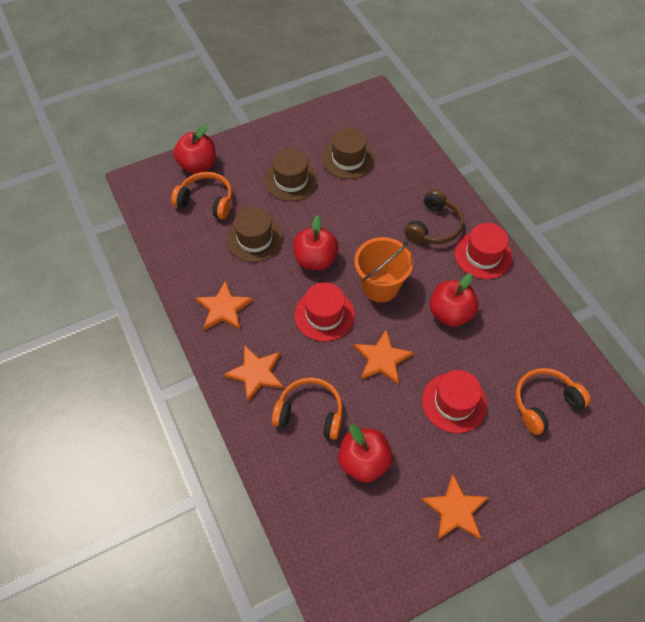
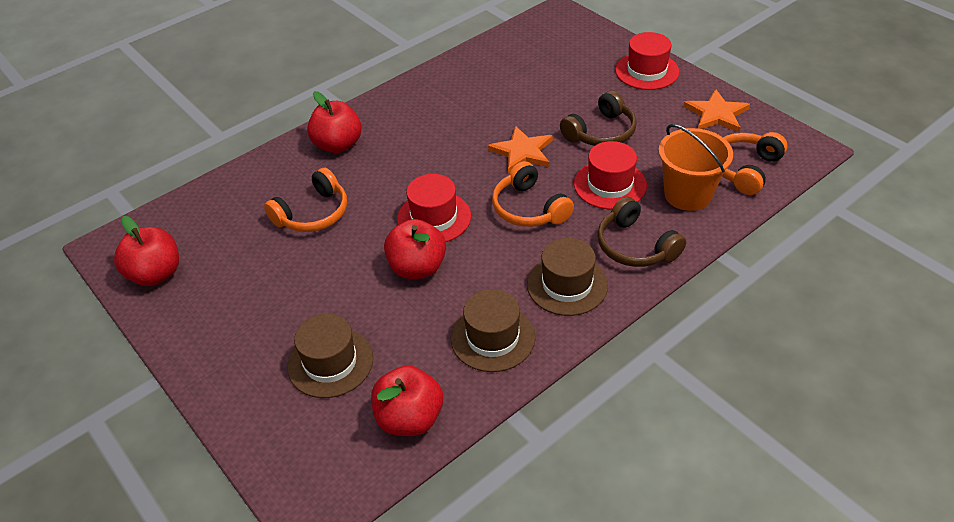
brown headphones: 1 -> 2
orange star: 4 -> 2

